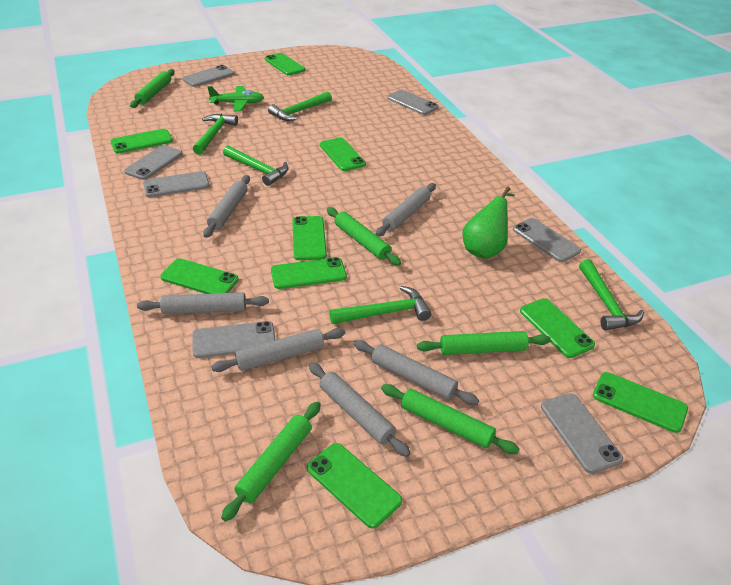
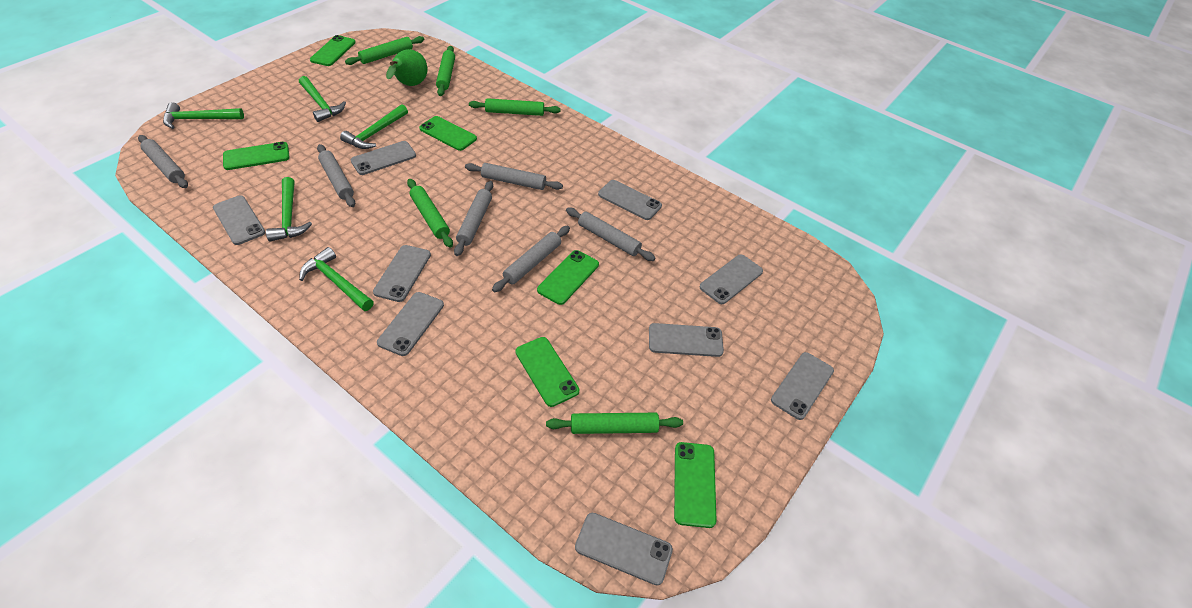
green phone: 9 -> 6
green plane: 1 -> 0
grey phone: 7 -> 9

